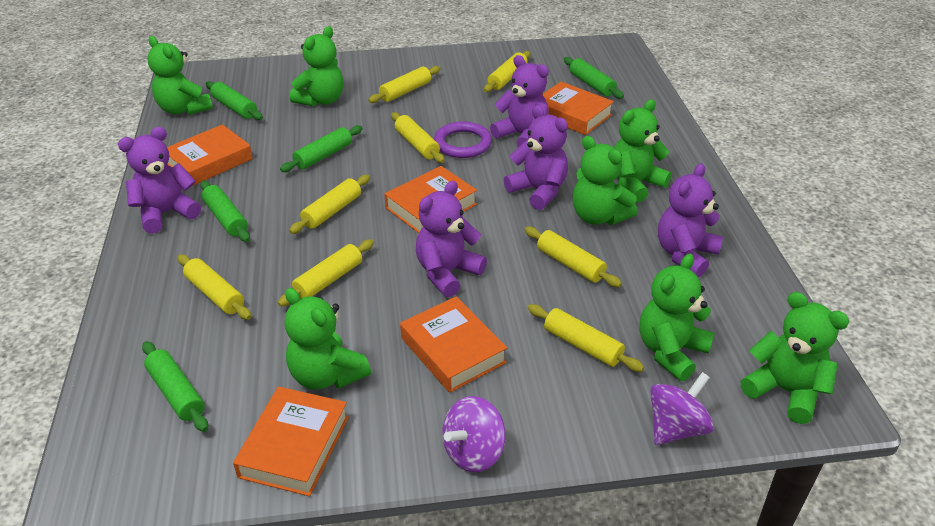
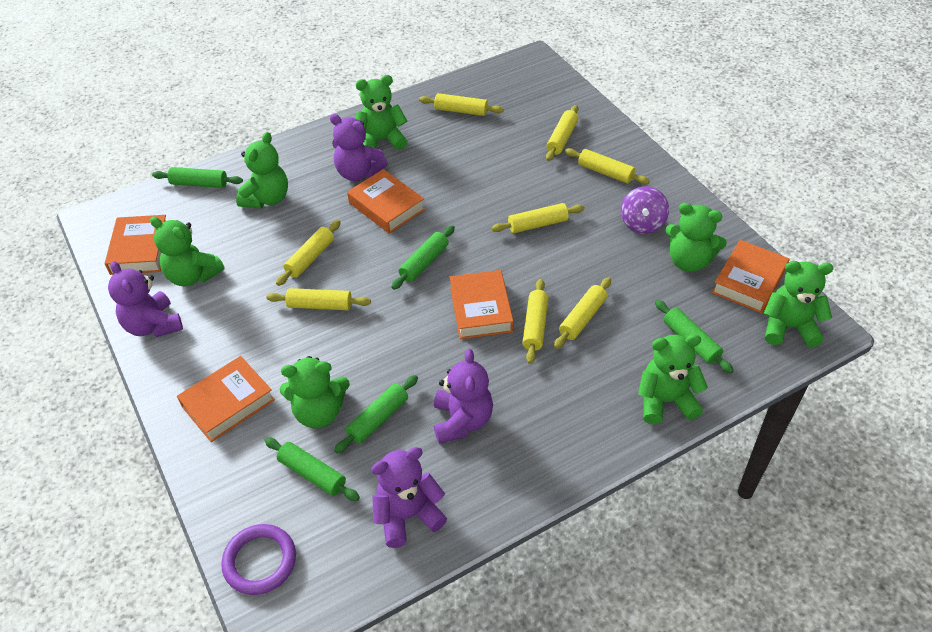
purple spinning top: 2 -> 1
purple teddy bear: 5 -> 4

